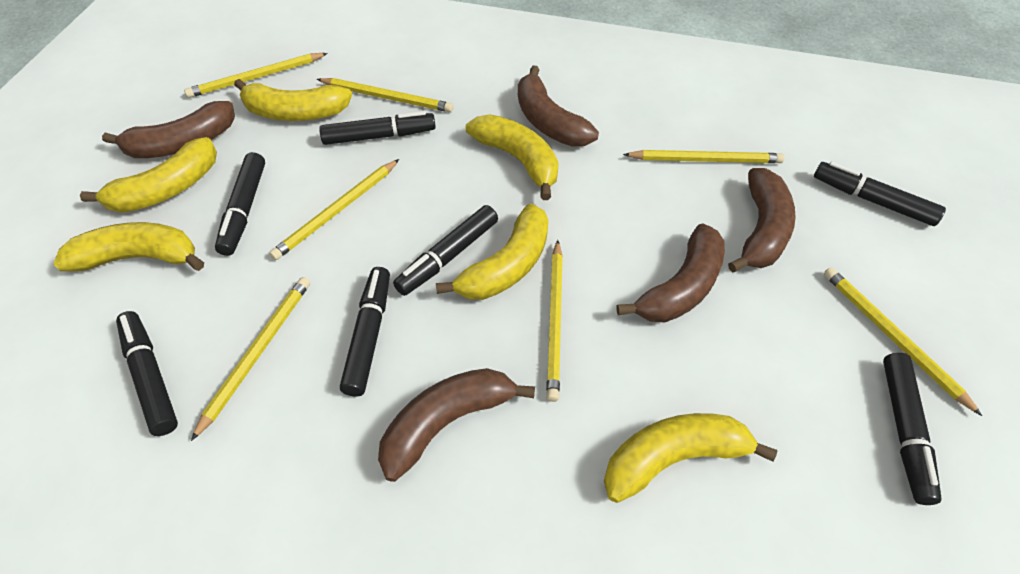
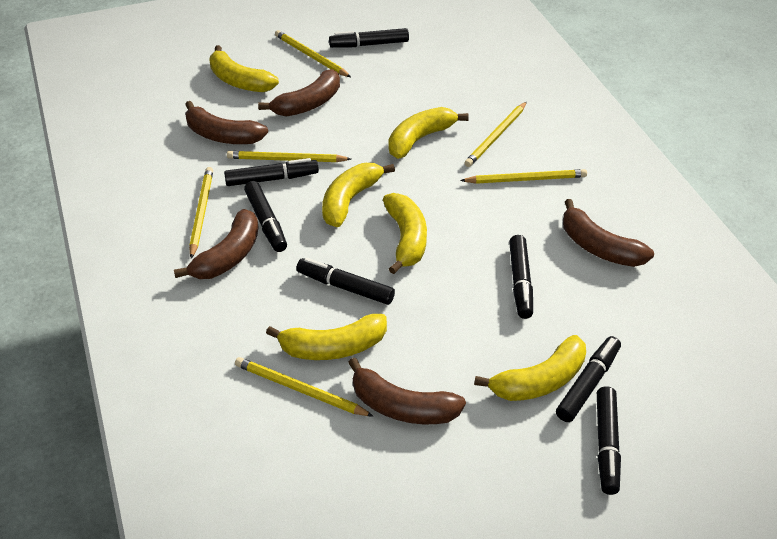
yellow pencil: 7 -> 6

